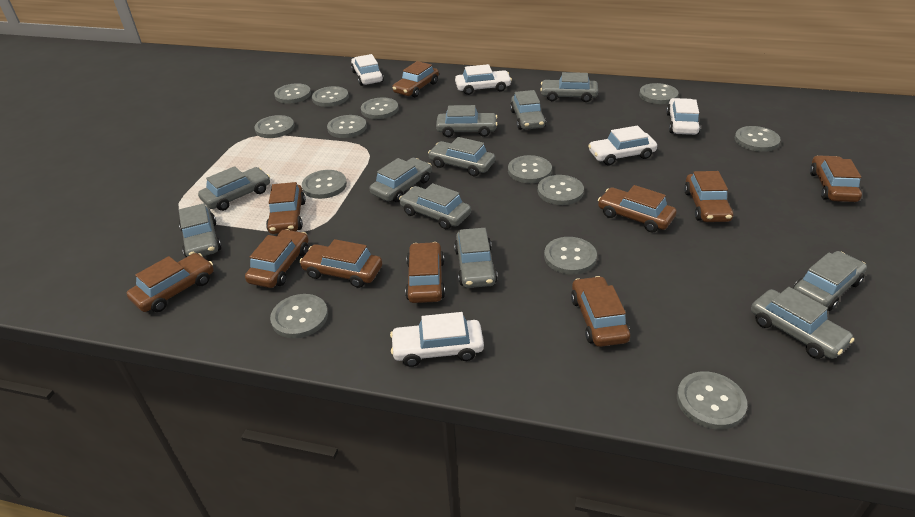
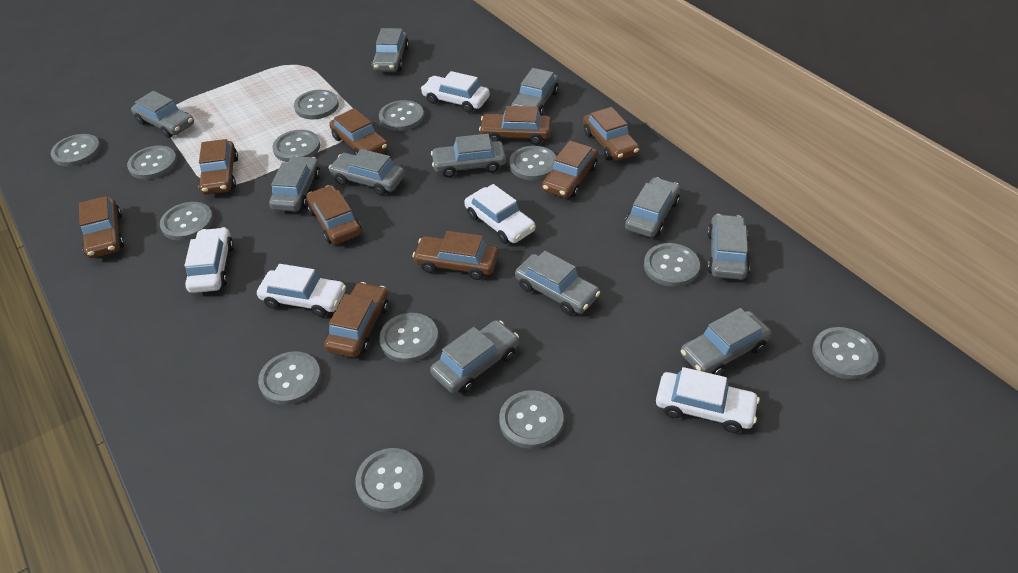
brown car: 10 -> 9

